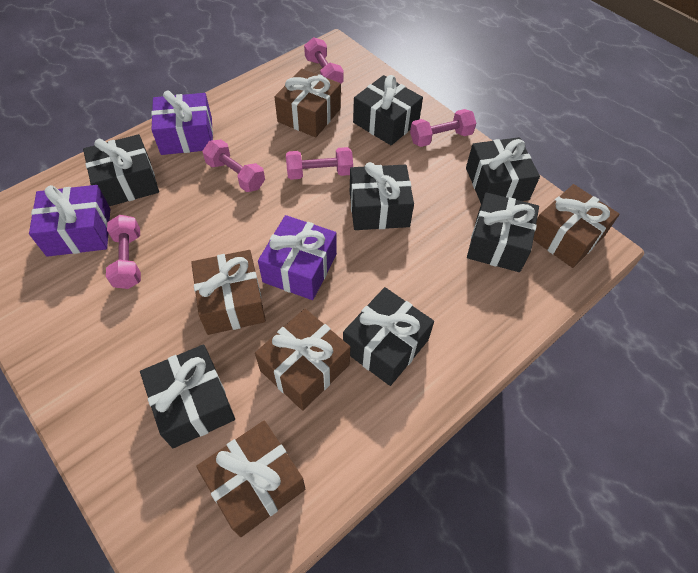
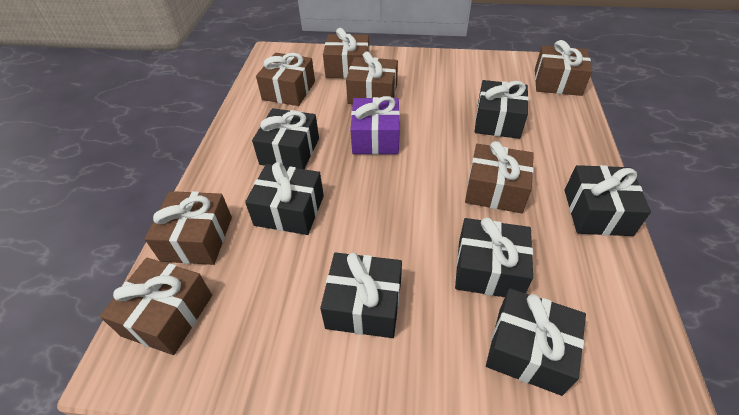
brown gift: 5 -> 7
pink dumbbell: 5 -> 0
purple gift: 3 -> 1

